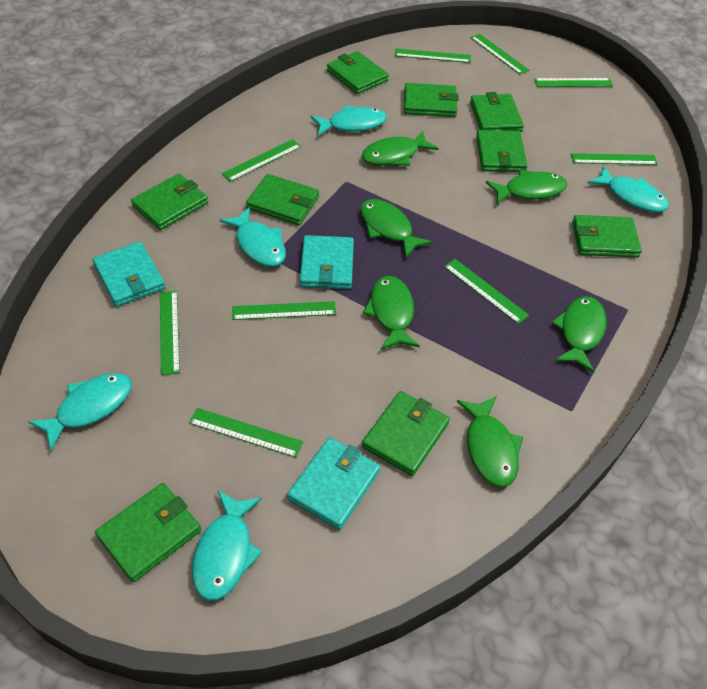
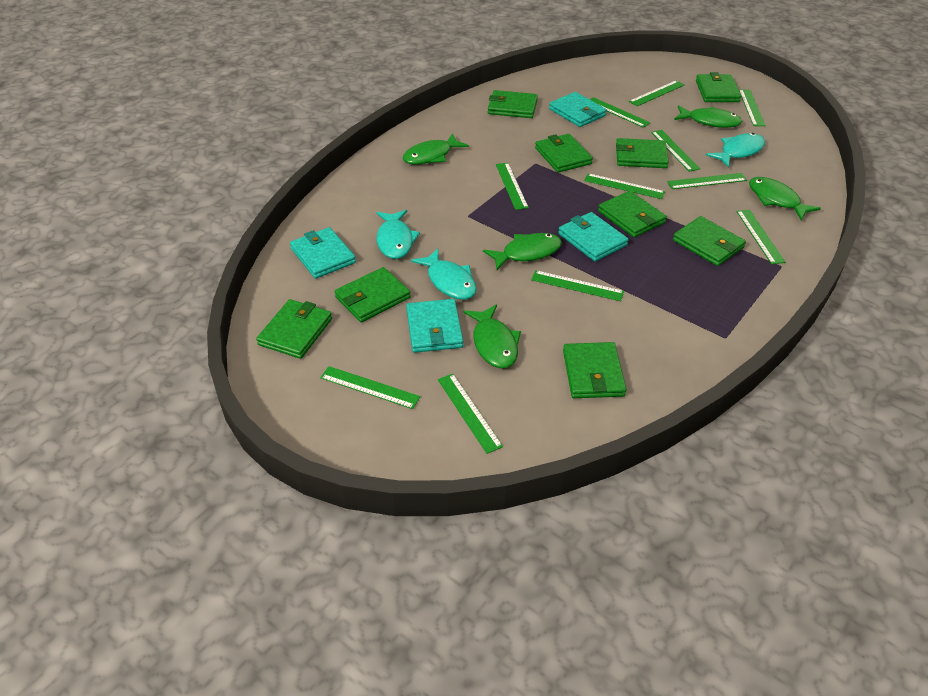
green fish: 6 -> 5
green ruler: 9 -> 11
turquoise fish: 5 -> 3
turquoise wallet: 3 -> 4

